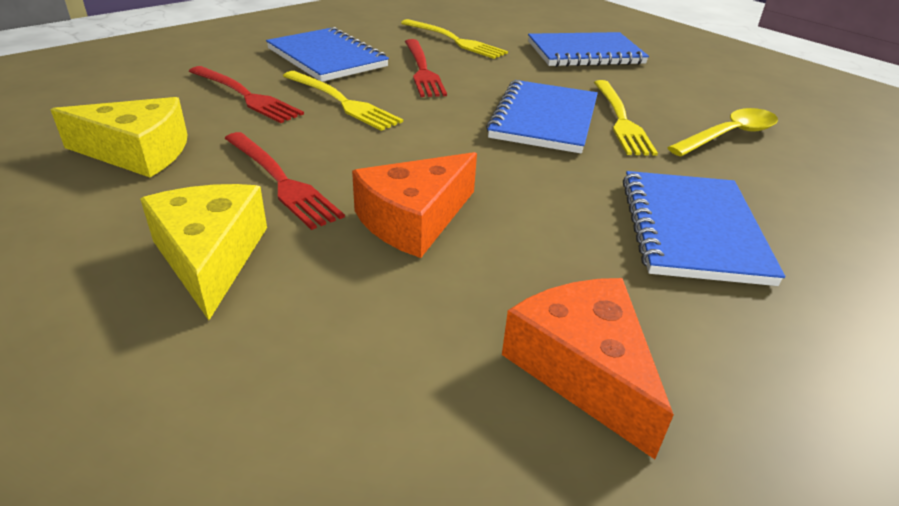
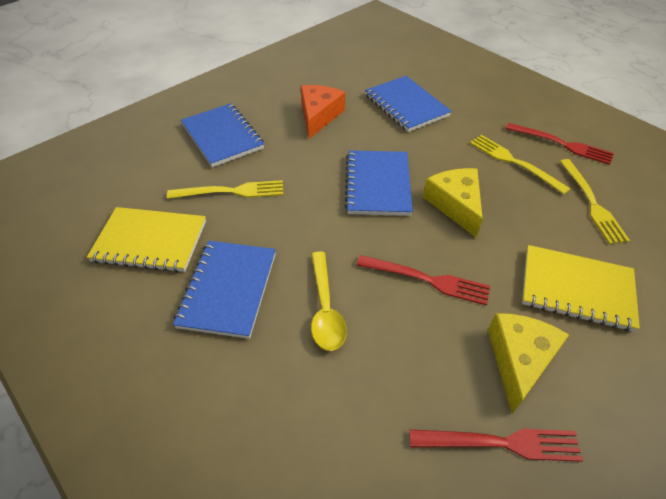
orange cheese: 2 -> 1
yellow notebook: 0 -> 2

